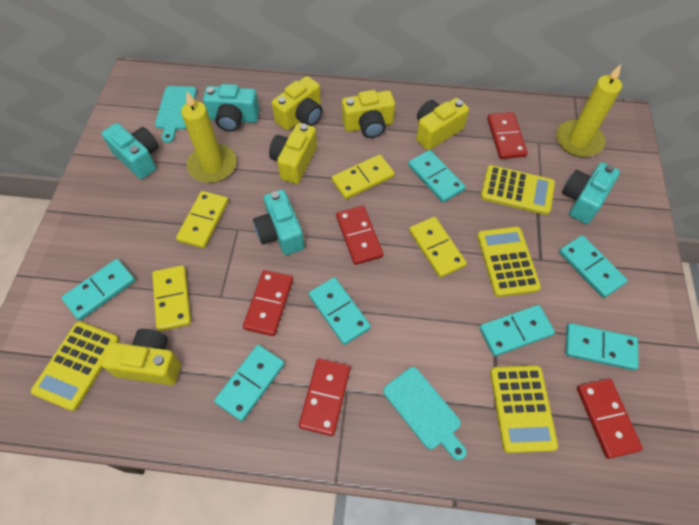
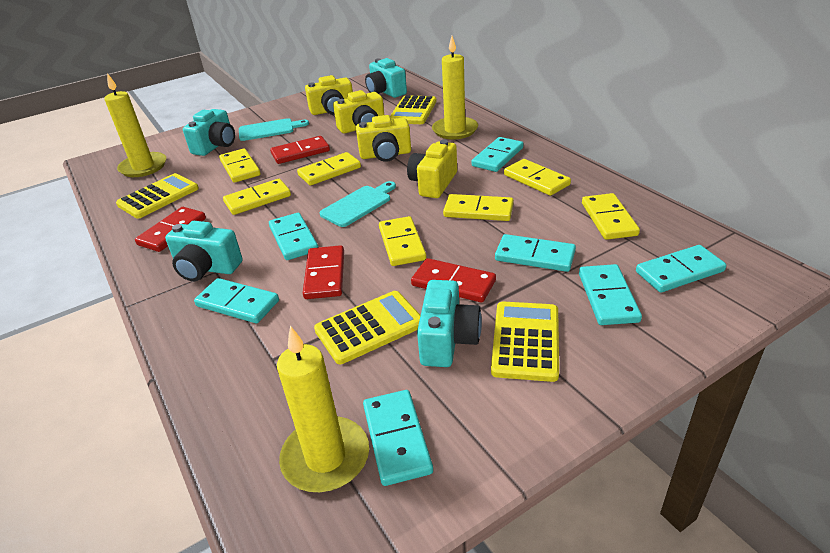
red domino: 5 -> 4
yellow camera: 5 -> 4
yellow candle: 2 -> 3
yellow domino: 4 -> 7

